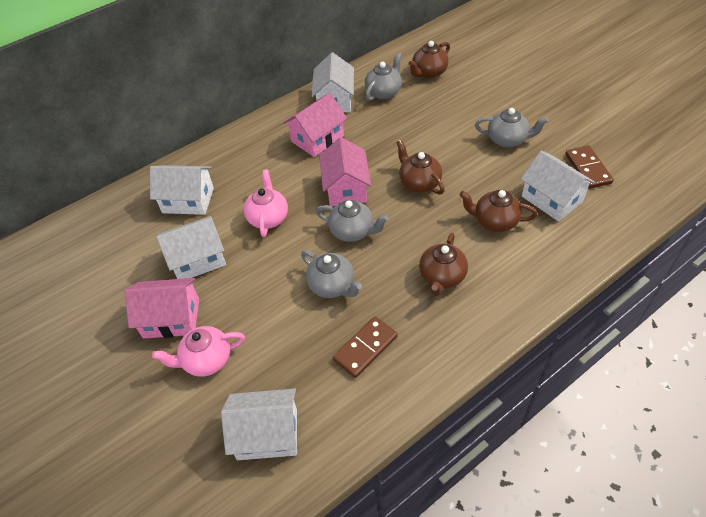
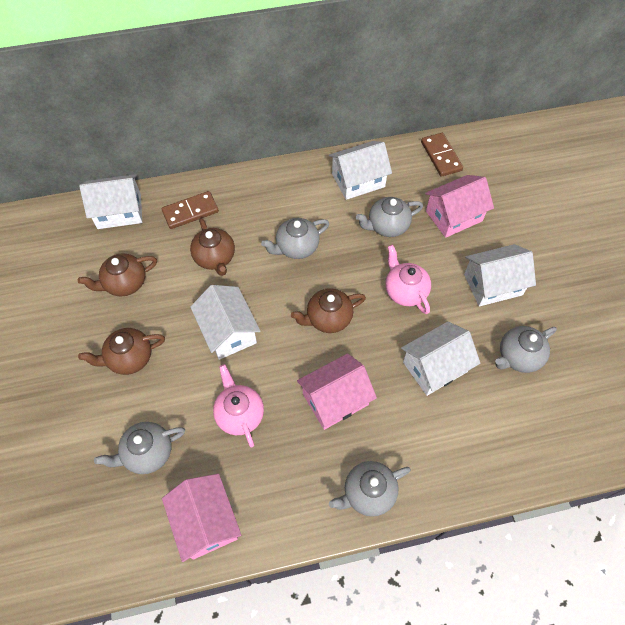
grey teapot: 4 -> 5

